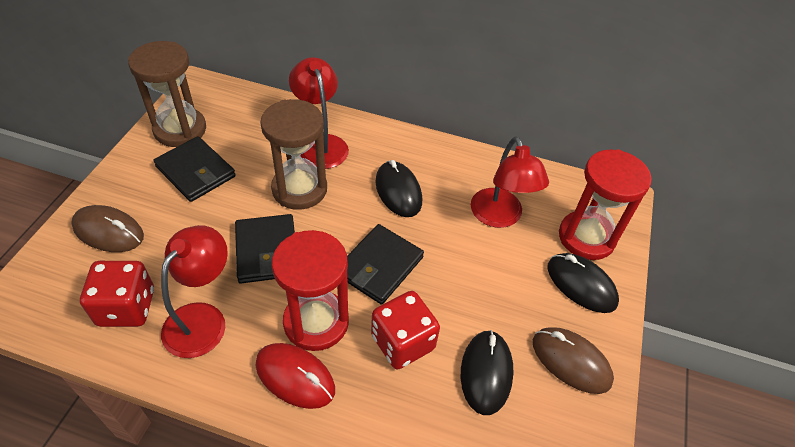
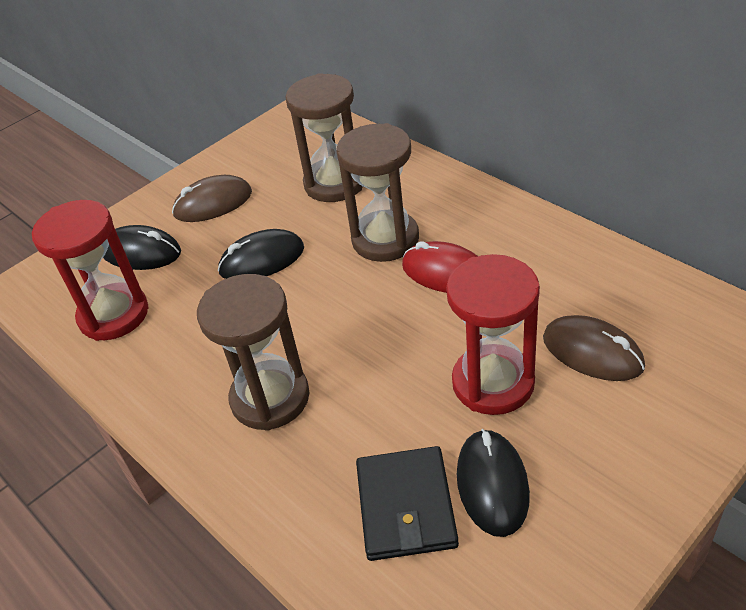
black wallet: 3 -> 1
brown hourglass: 2 -> 3
red dice: 2 -> 0
red lamp: 3 -> 0

